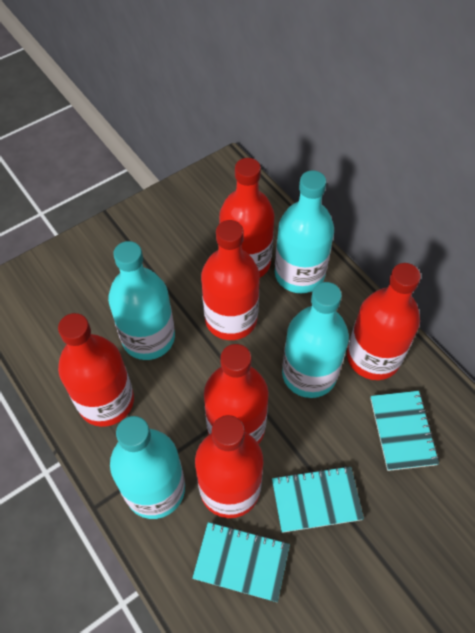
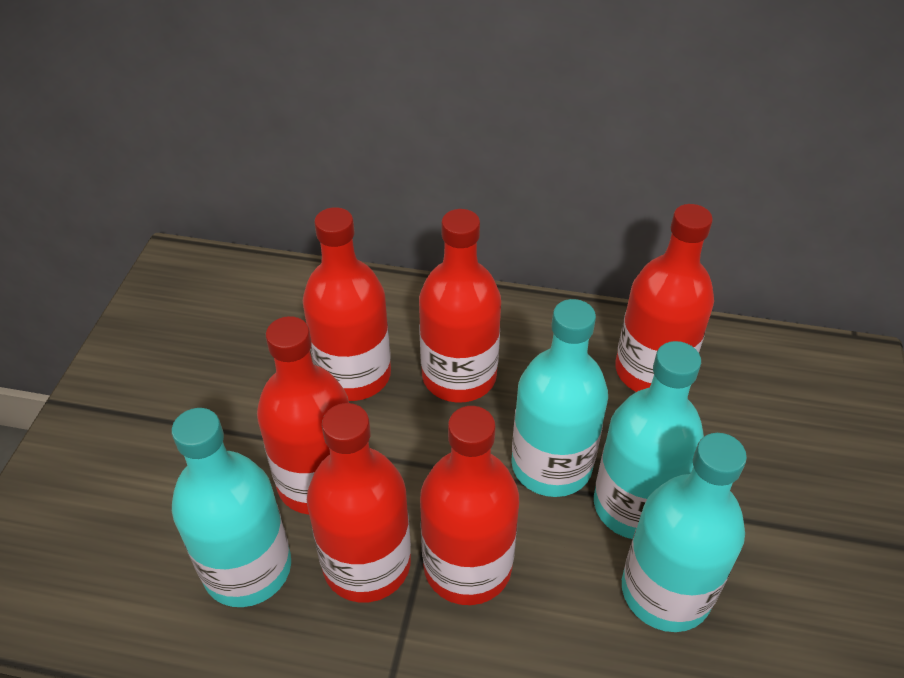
turquoise notebook: 3 -> 0

